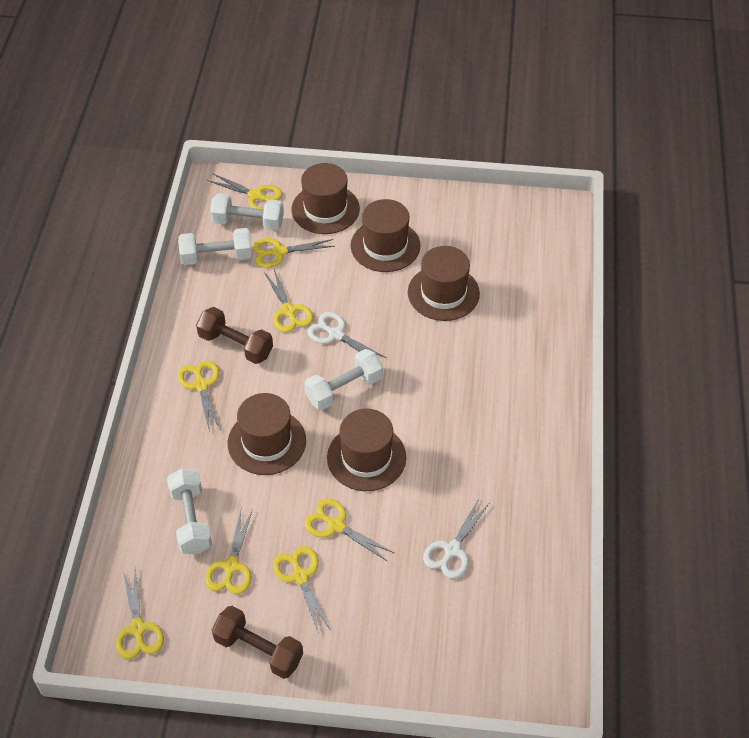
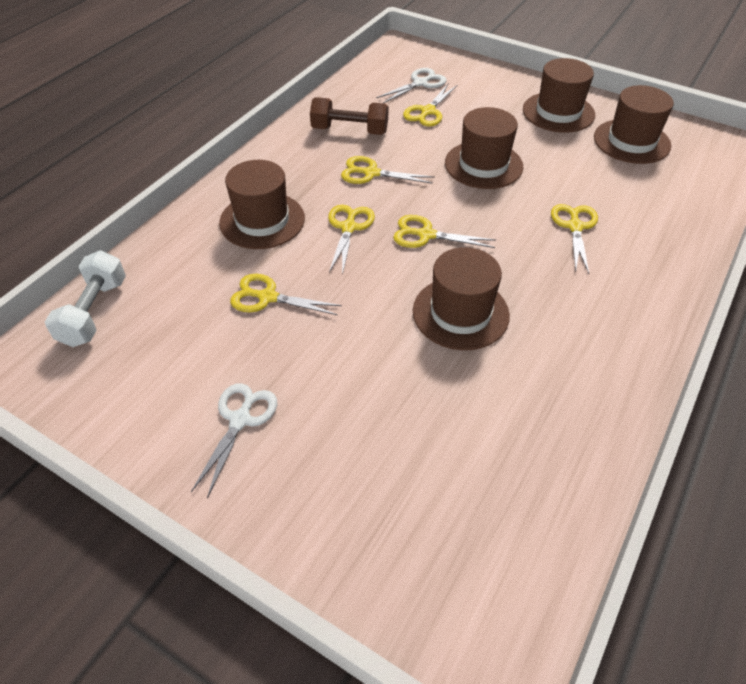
brown dumbbell: 2 -> 1
white dumbbell: 4 -> 1
yellow scissors: 8 -> 6

